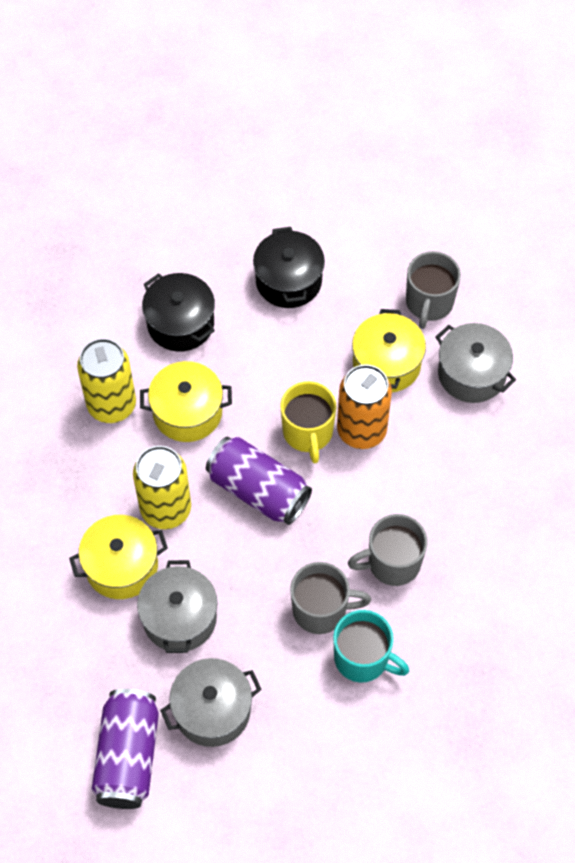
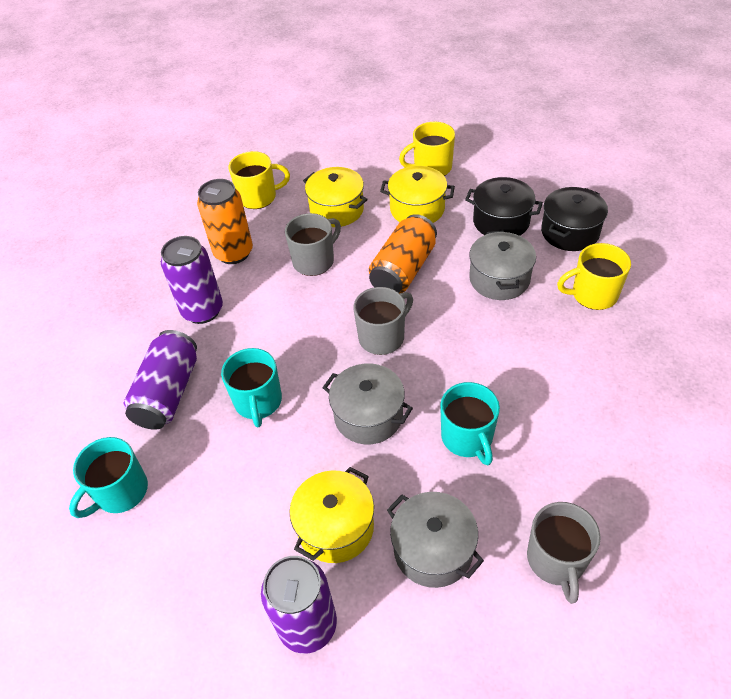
orange can: 1 -> 2
purple can: 2 -> 3
turquoise mug: 1 -> 3
yellow can: 2 -> 0
yellow mug: 1 -> 3

